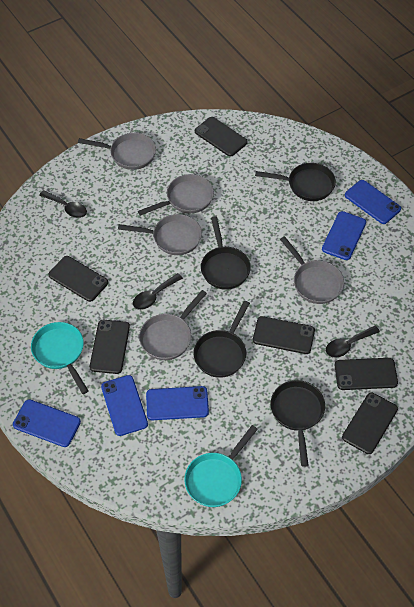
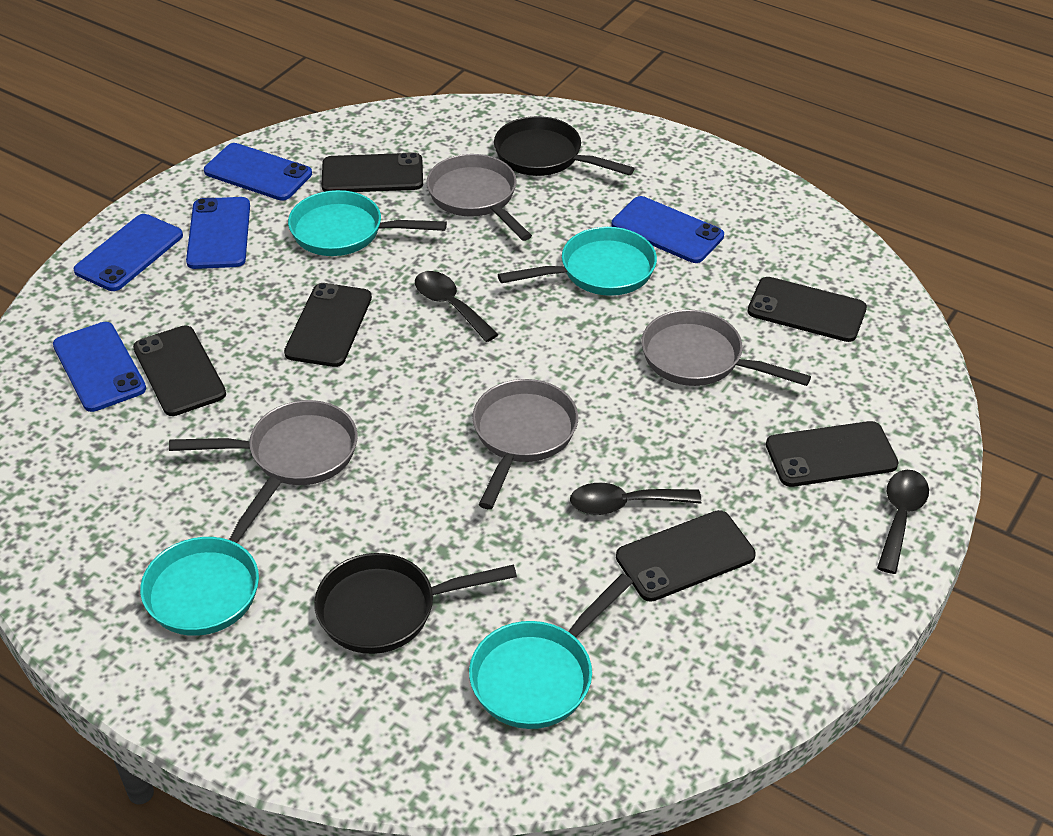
black pan: 4 -> 2
grey pan: 5 -> 4
turquoise pan: 2 -> 4

